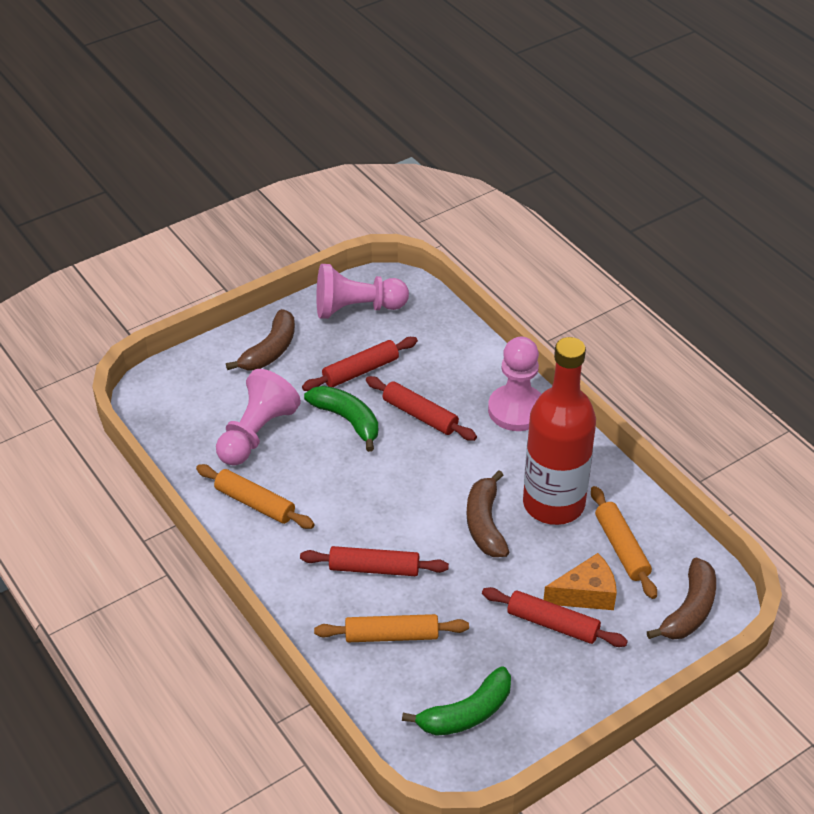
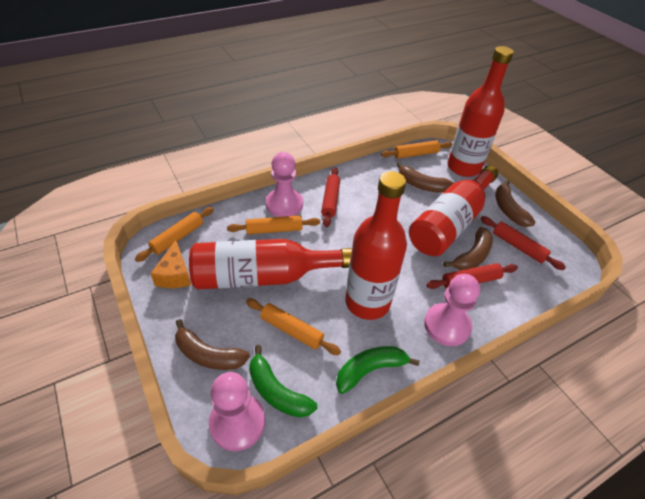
brown banana: 3 -> 4
orange rolling pin: 3 -> 4
red bottle: 1 -> 4
red rolling pin: 4 -> 3

